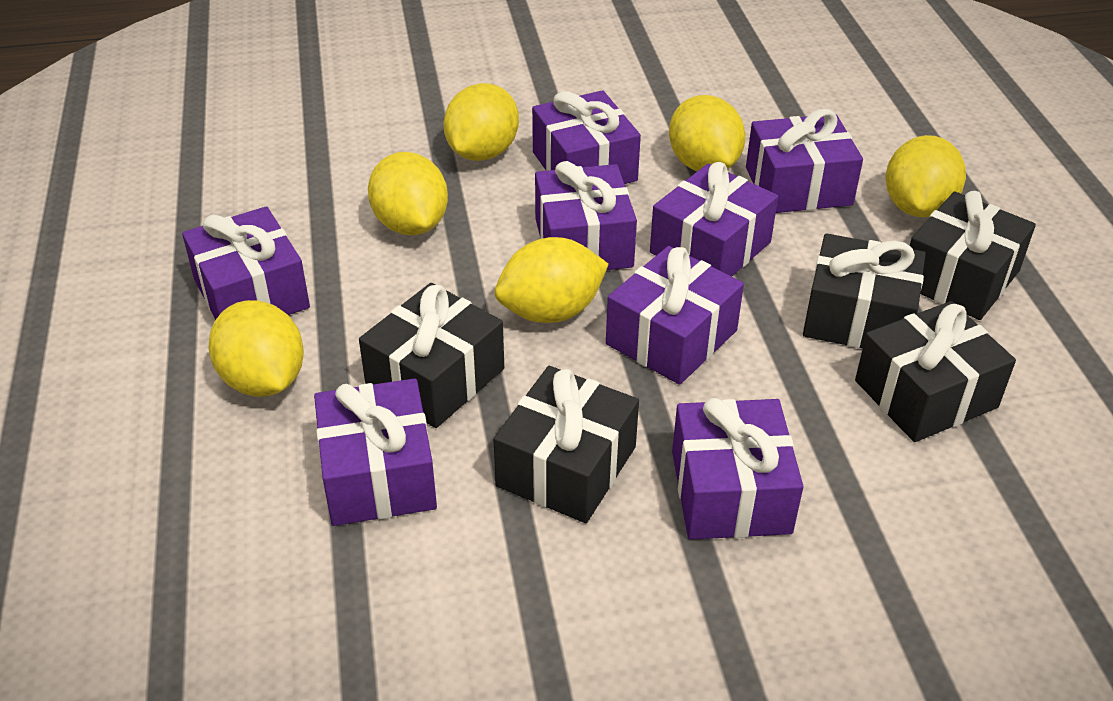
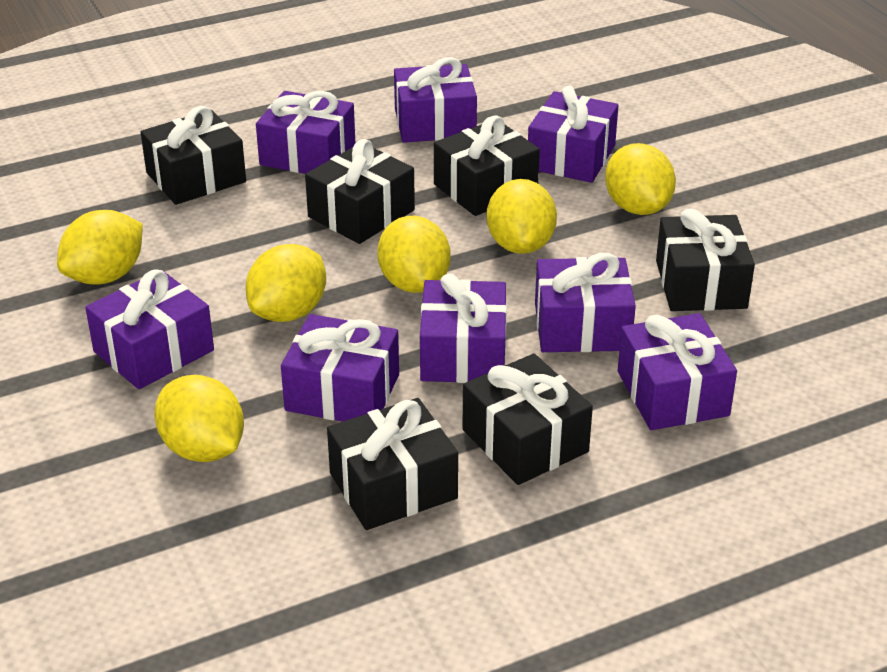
black gift: 5 -> 6

